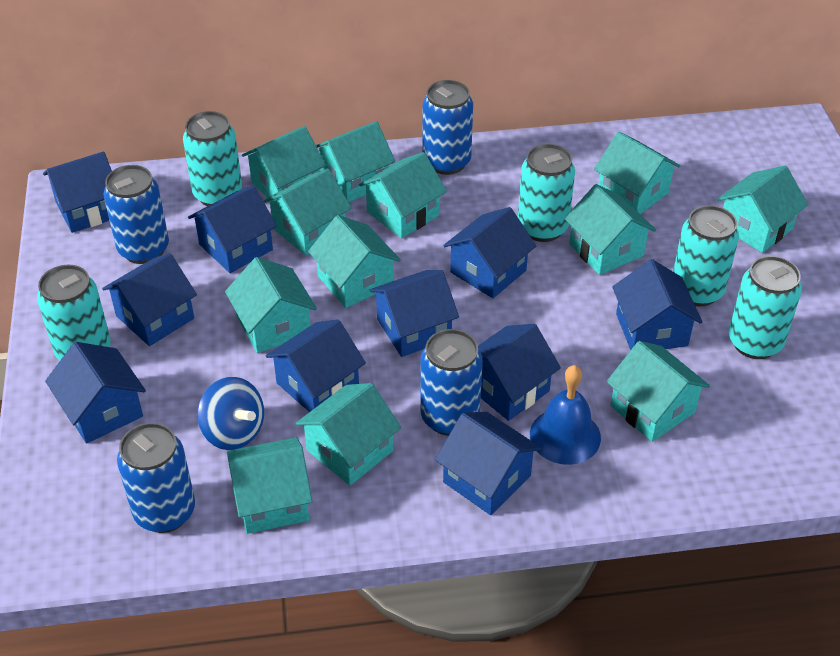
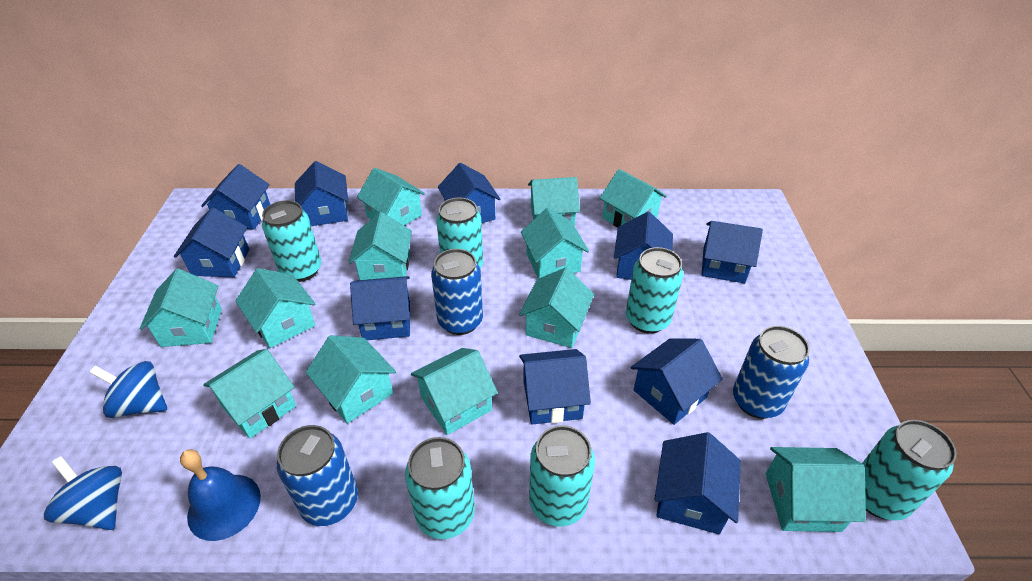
blue can: 4 -> 3
blue spinning top: 1 -> 2
turquoise can: 5 -> 6

